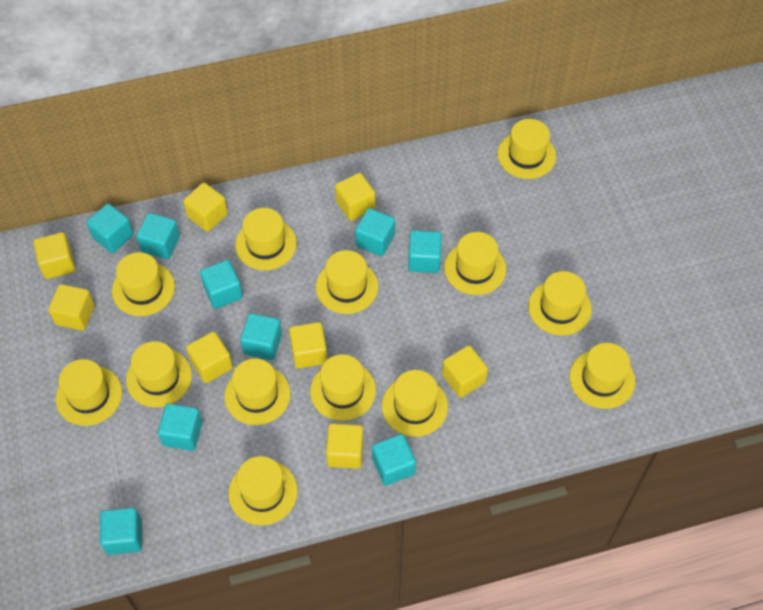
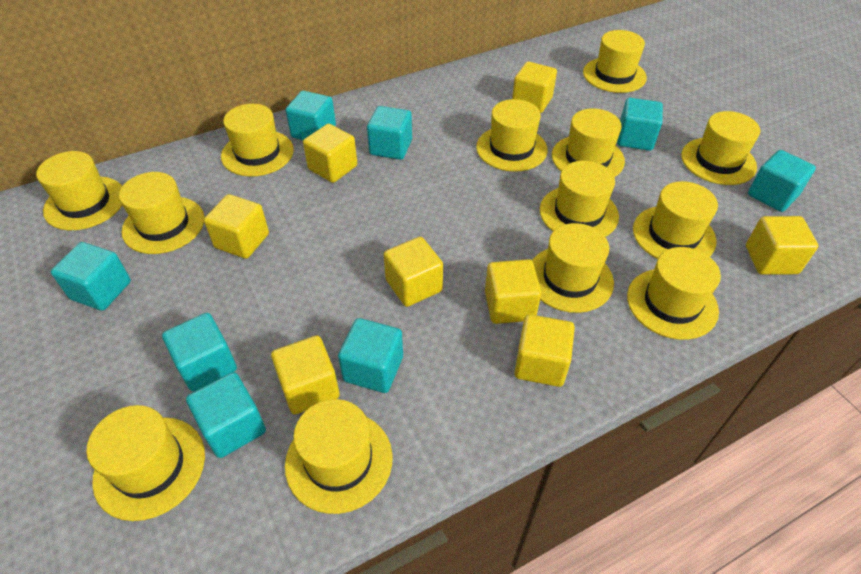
turquoise cube: 9 -> 8

